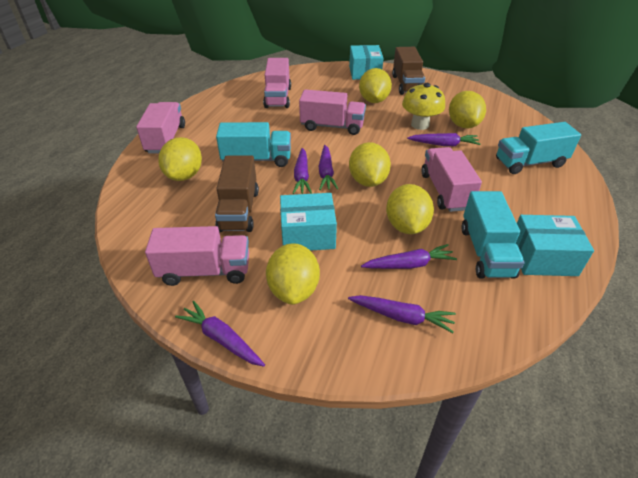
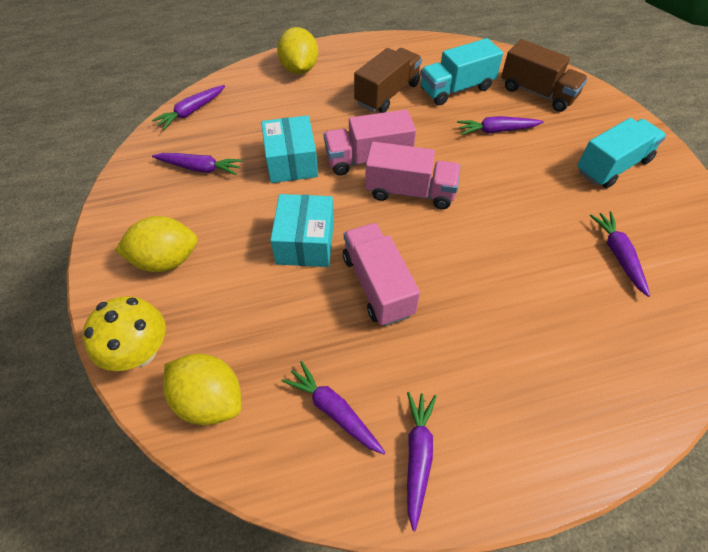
pink truck: 5 -> 3
turquoise box: 3 -> 2
turquoise truck: 3 -> 2
yellow lemon: 6 -> 3

